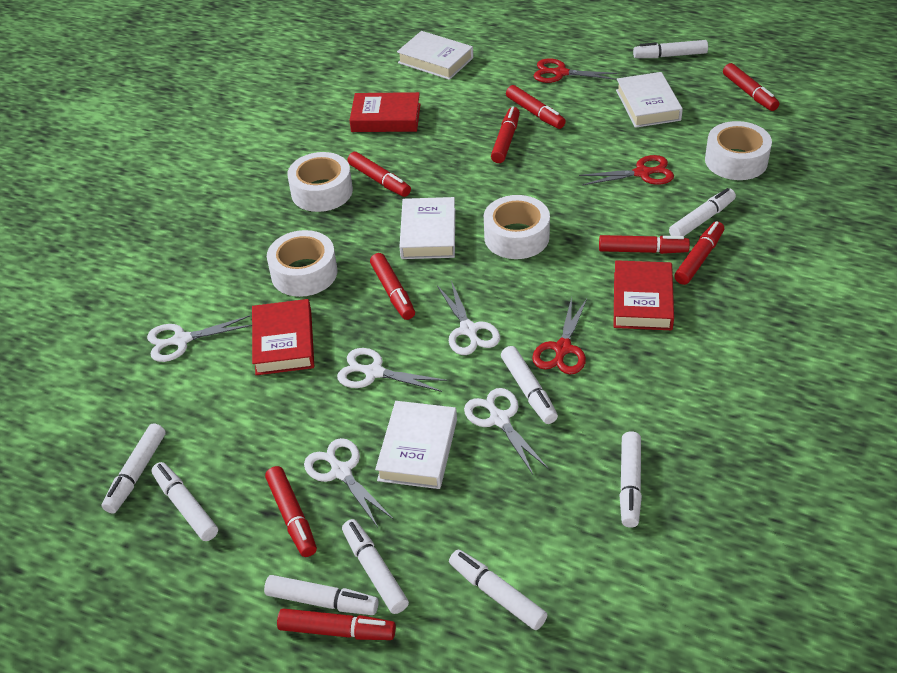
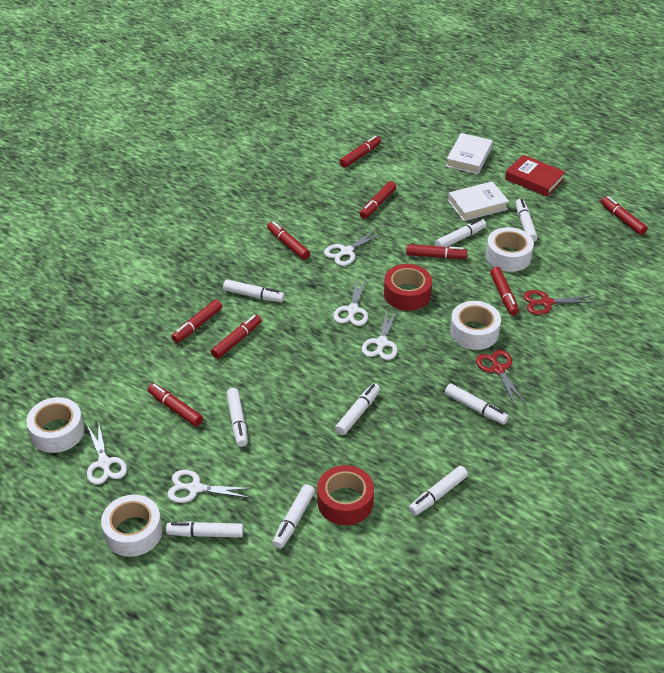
red book: 3 -> 1
red scissors: 3 -> 2
red tape: 0 -> 2
white book: 4 -> 2

